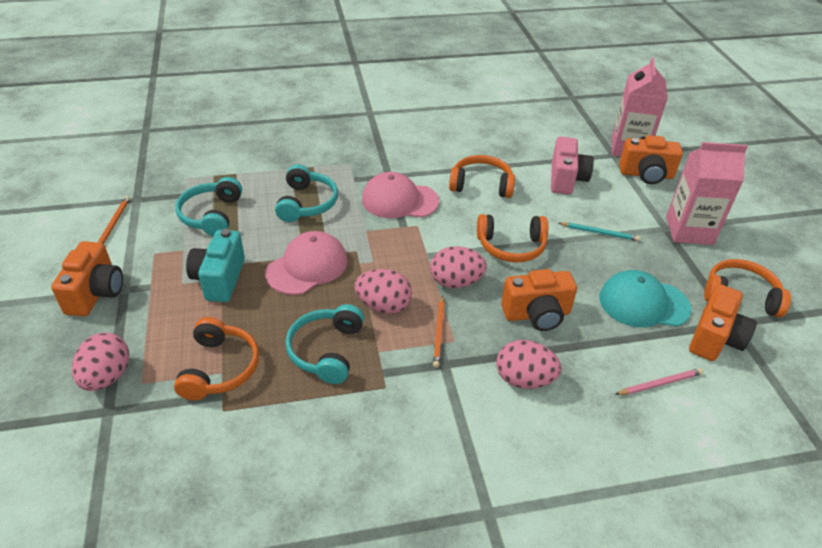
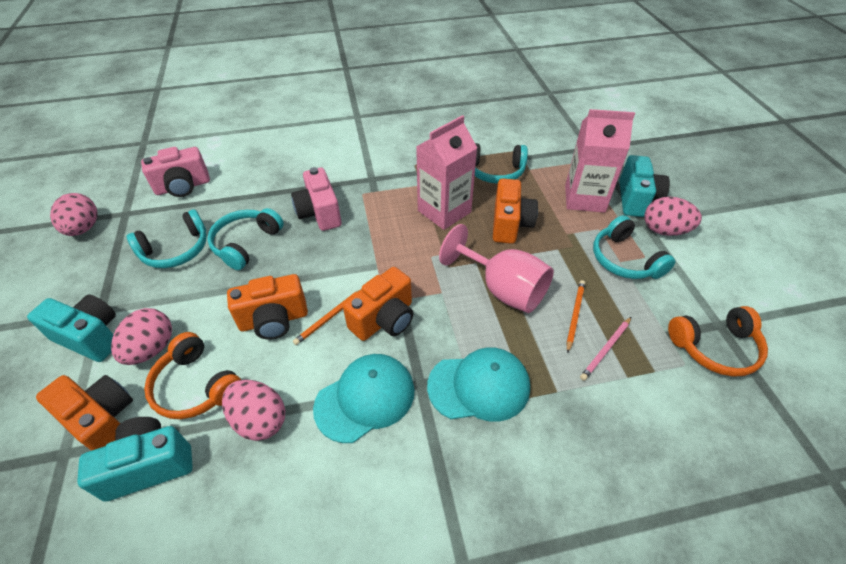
orange headphones: 4 -> 2
pink camera: 1 -> 2
pink cap: 2 -> 0
pink goblet: 0 -> 1
turquoise camera: 1 -> 3
turquoise cap: 1 -> 2
turquoise headphones: 3 -> 4
turquoise pencil: 1 -> 0

